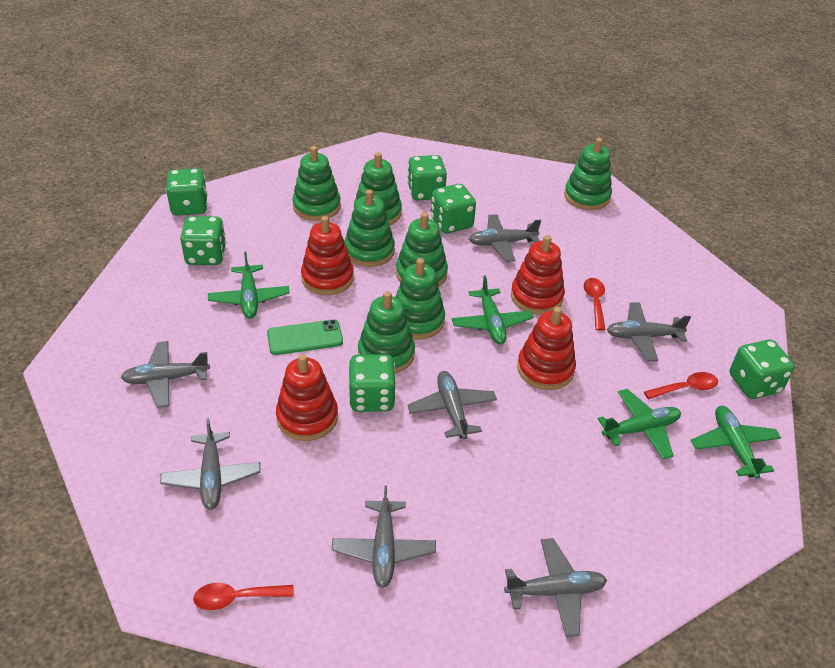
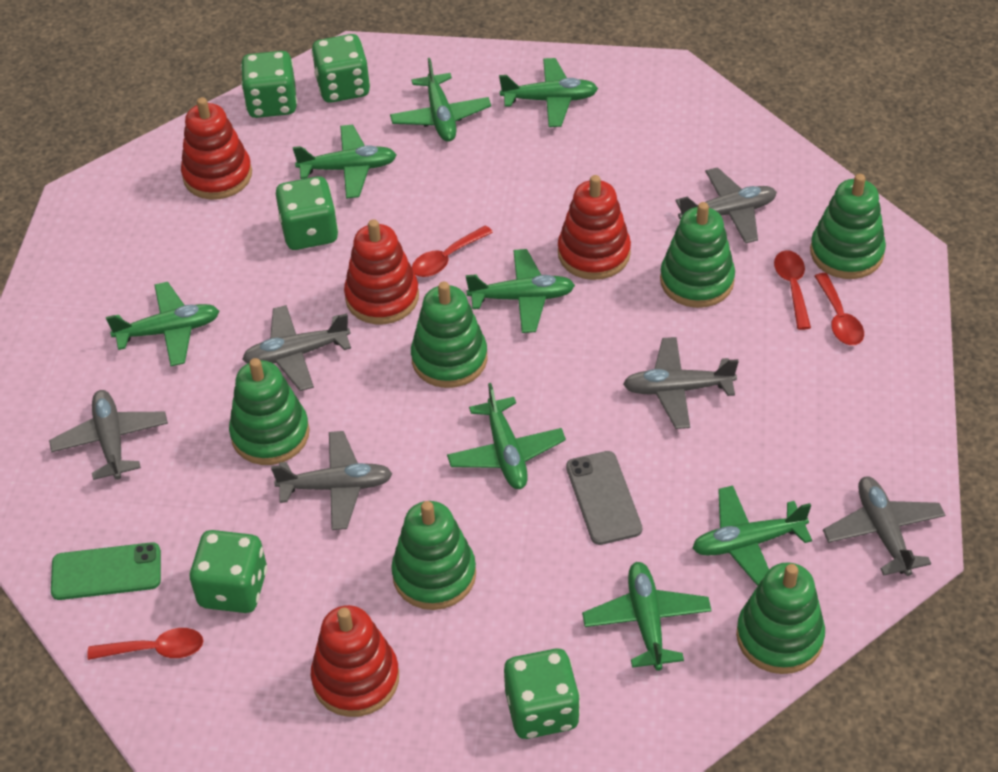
green dice: 6 -> 5
green plane: 4 -> 8
green stacking toy: 7 -> 6
grey phone: 0 -> 1
grey plane: 7 -> 6
red spoon: 3 -> 4

